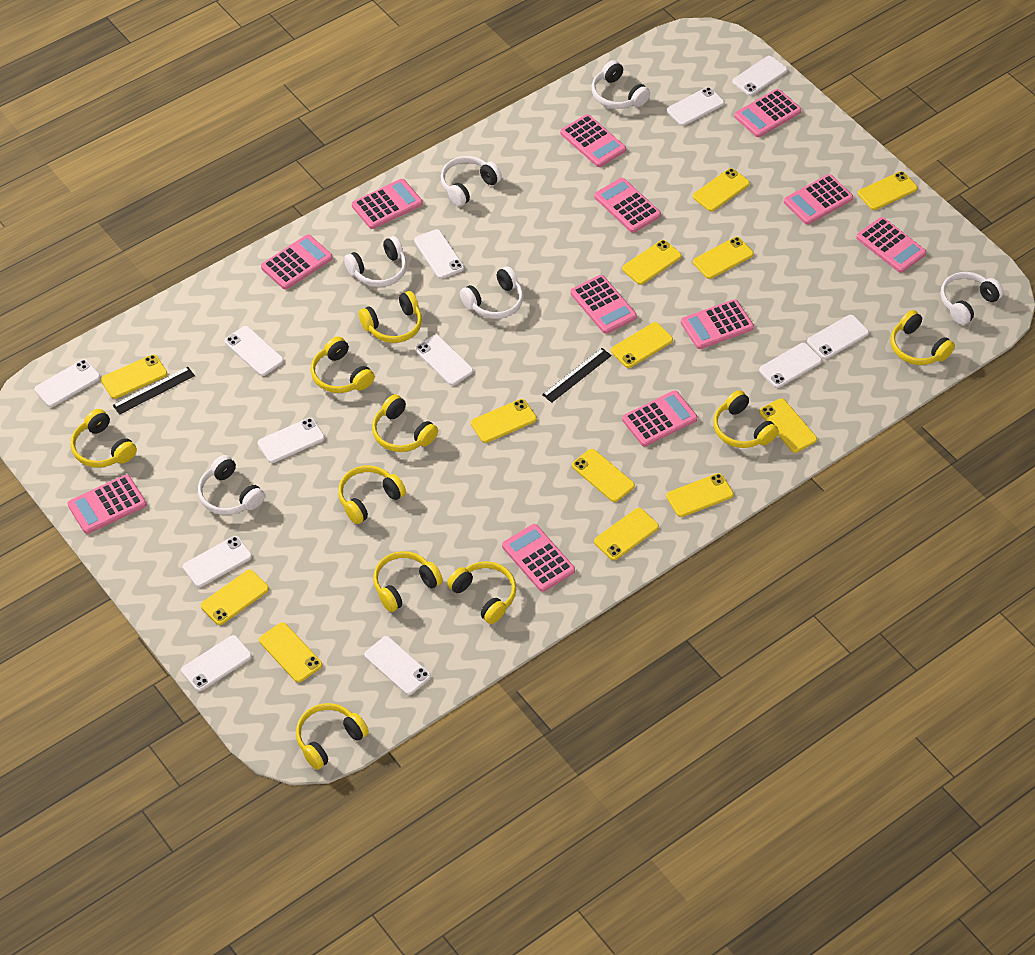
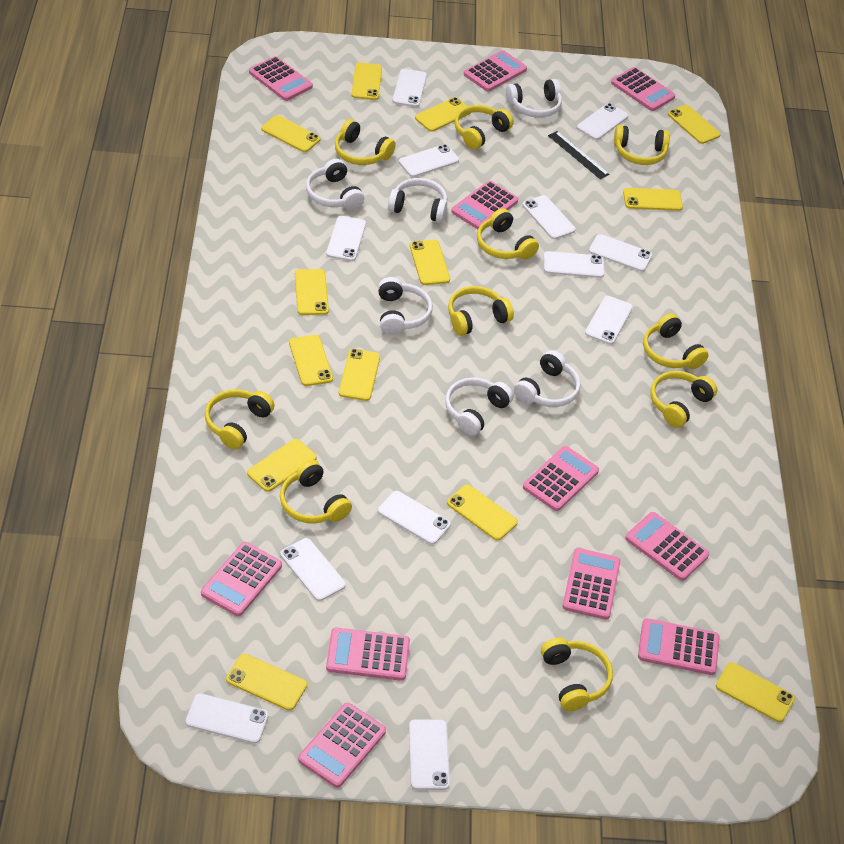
black ruler: 2 -> 1
pink calculator: 12 -> 11

